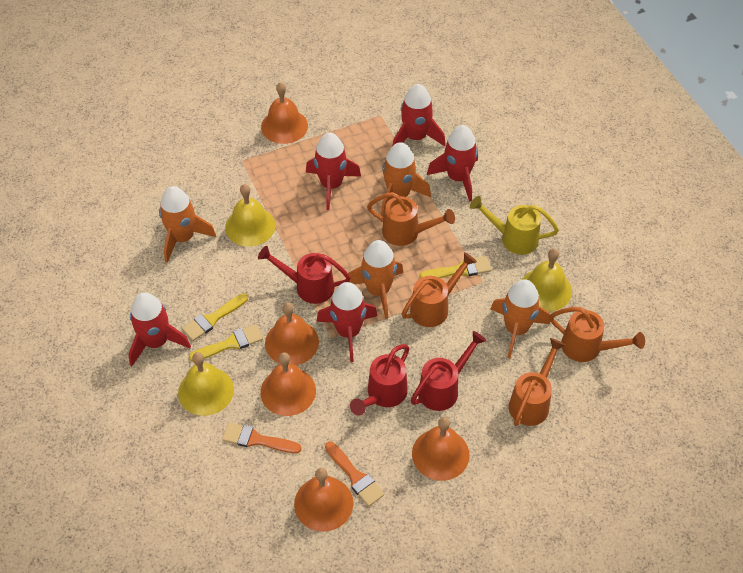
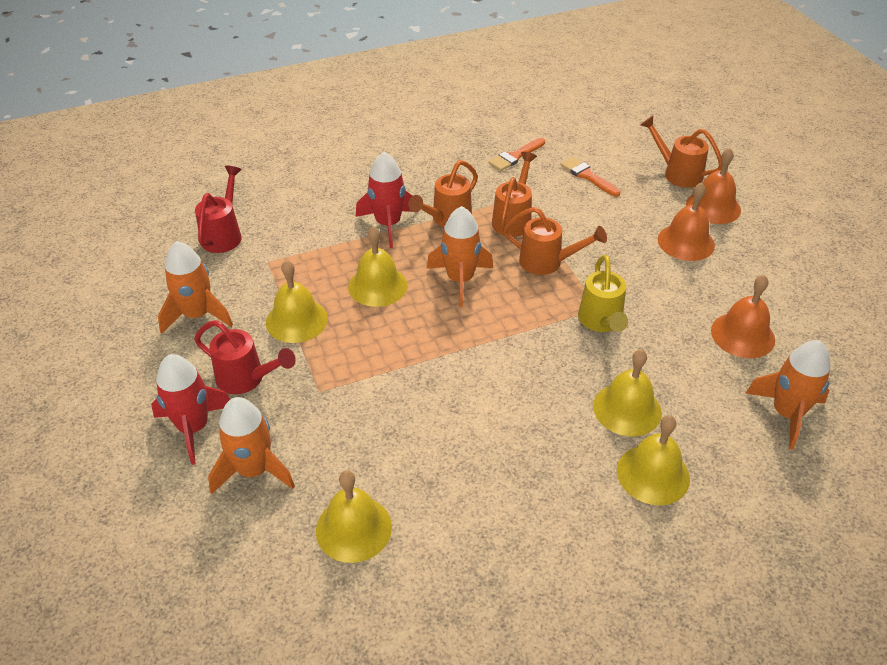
orange bell: 5 -> 3
red rocket: 5 -> 2
red watering can: 3 -> 2
yellow bell: 3 -> 5
yellow brush: 3 -> 0

